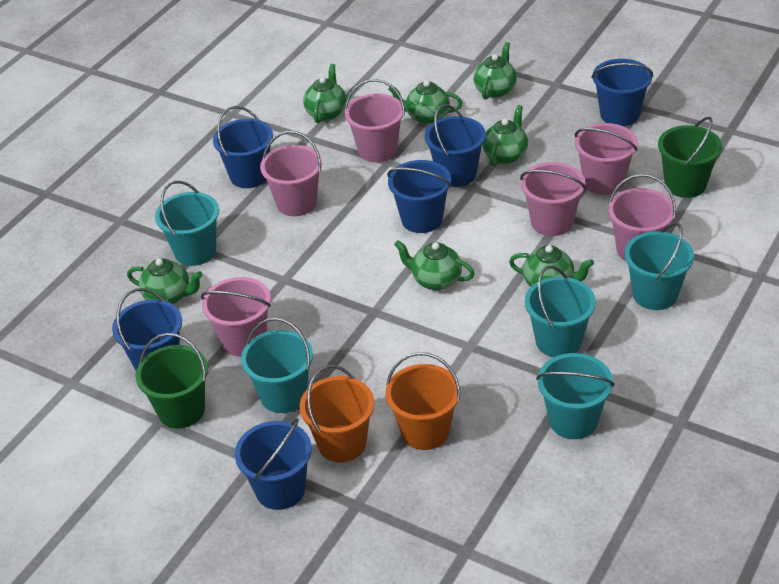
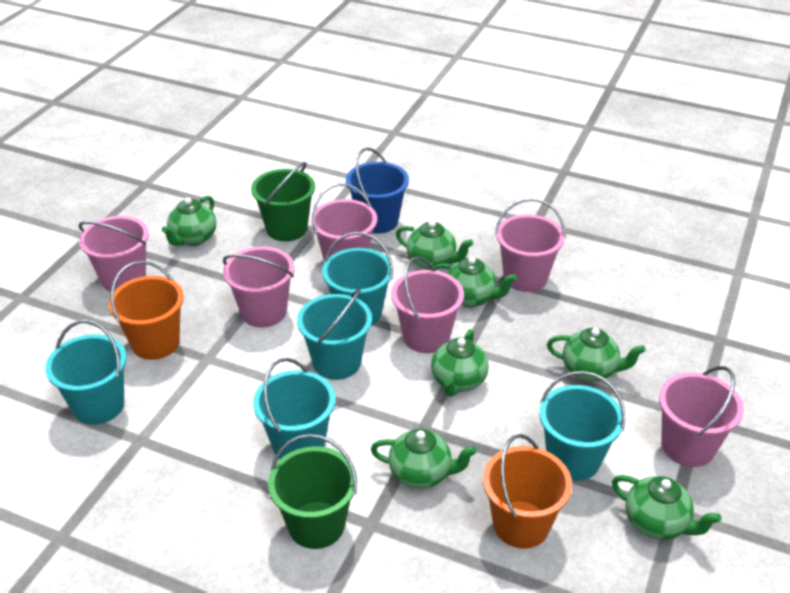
blue bucket: 6 -> 1

